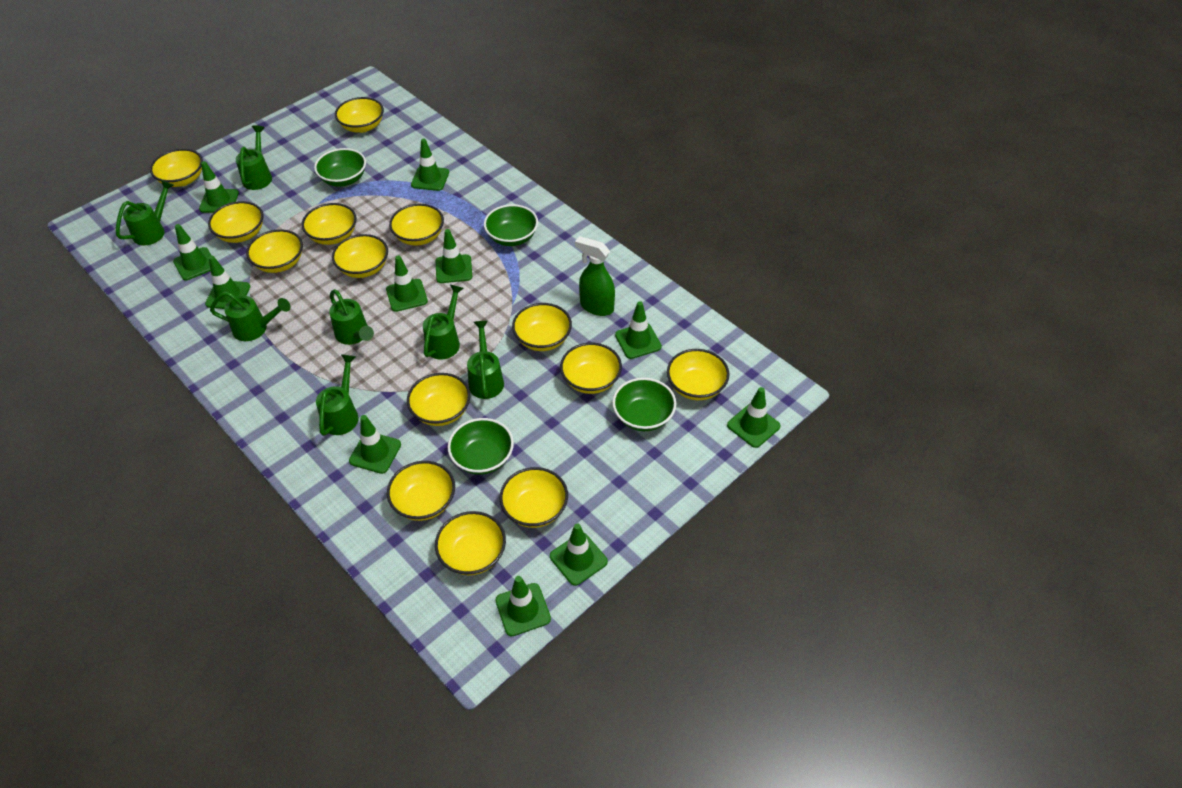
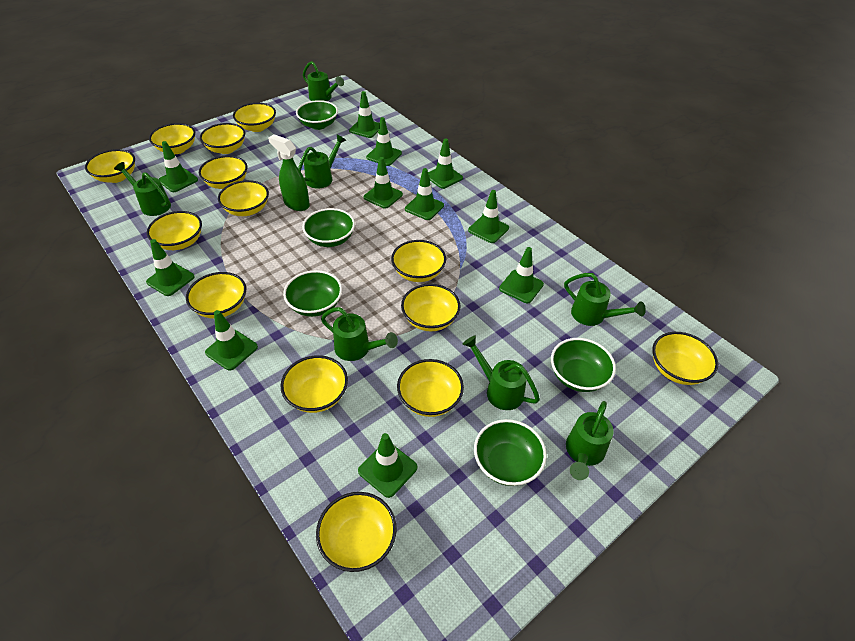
green bowl: 4 -> 5

